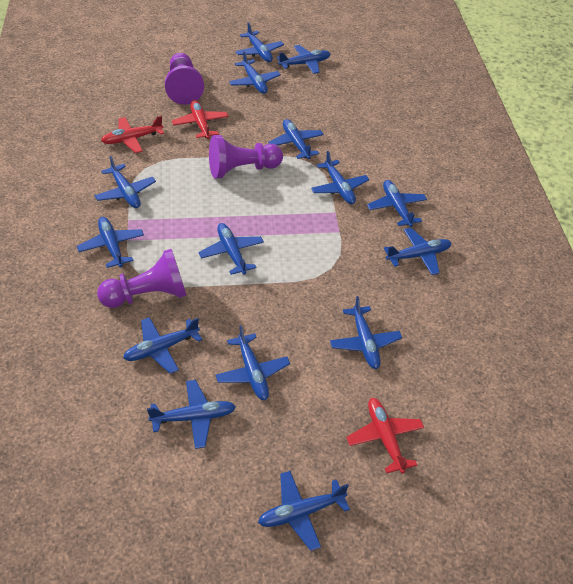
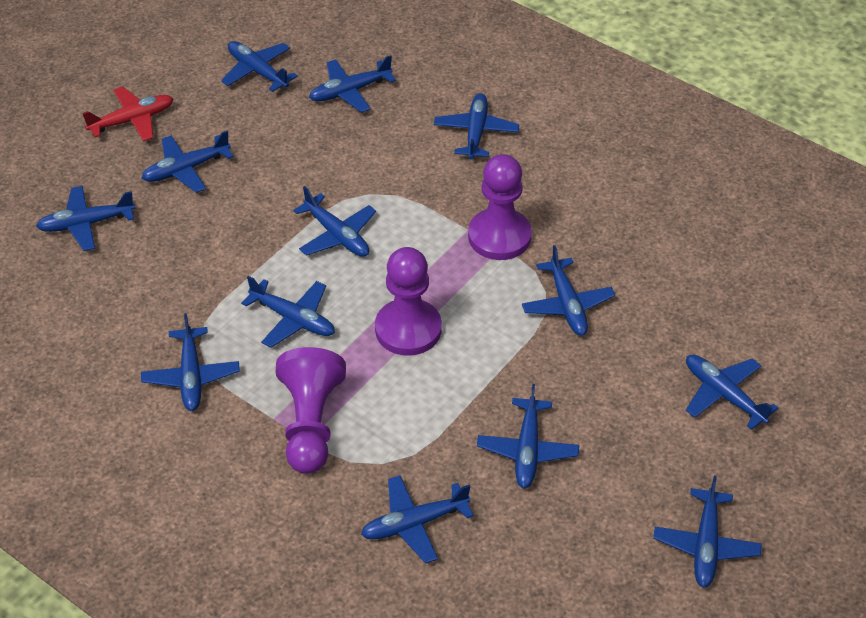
blue plane: 15 -> 13
red plane: 3 -> 1

